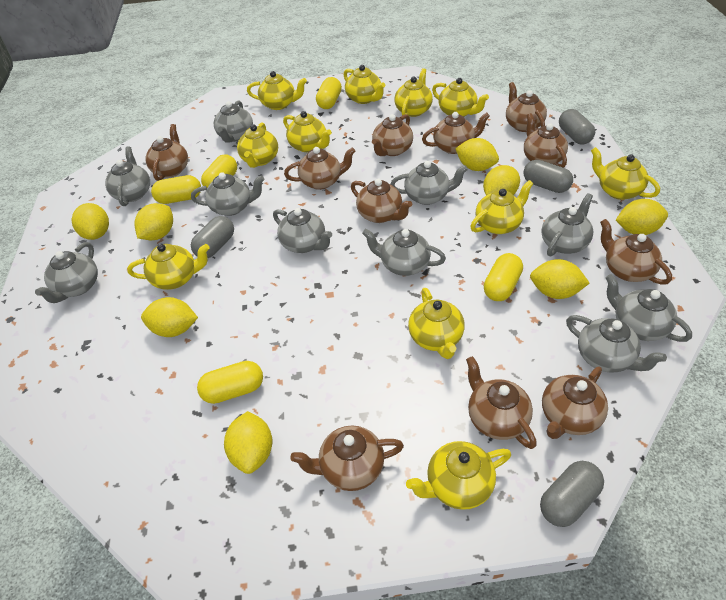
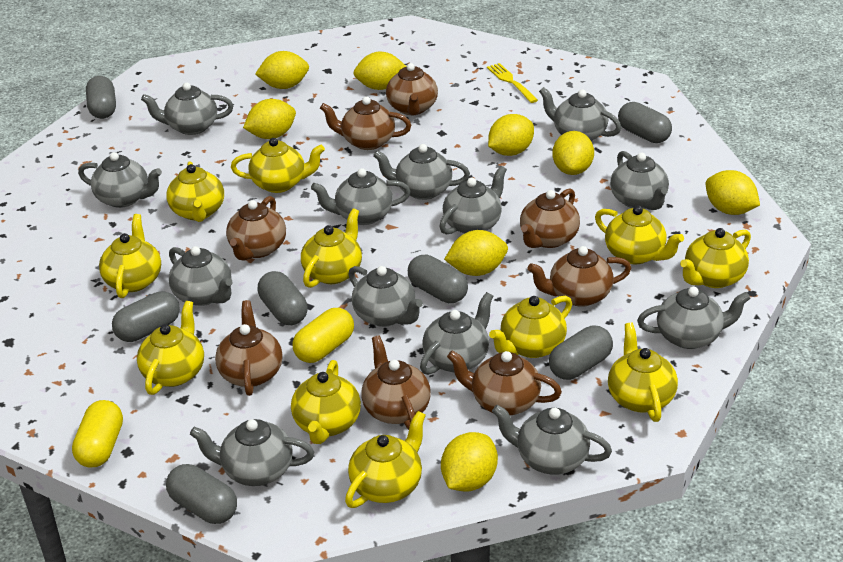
brown teapot: 11 -> 8
grey capsule: 4 -> 7
grey teapot: 10 -> 13
yellow capsule: 5 -> 2
yellow fork: 0 -> 1

